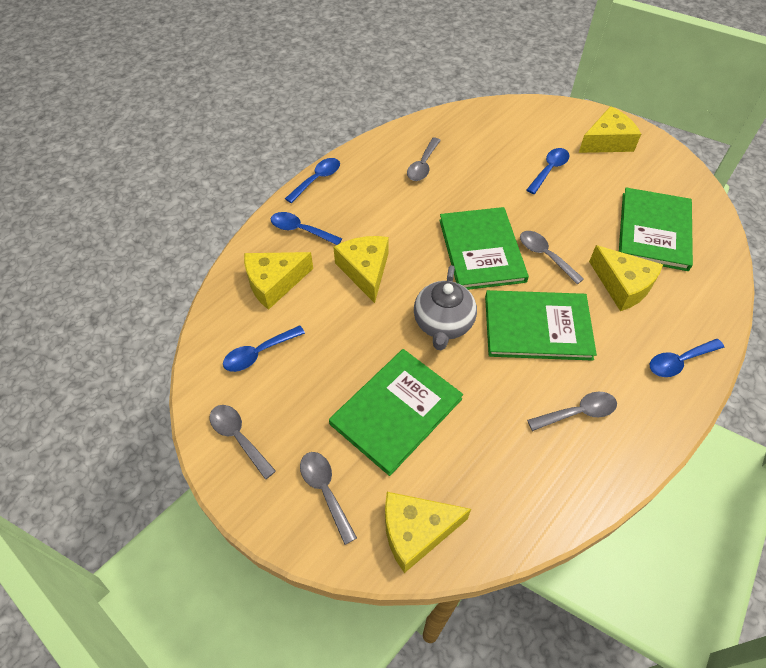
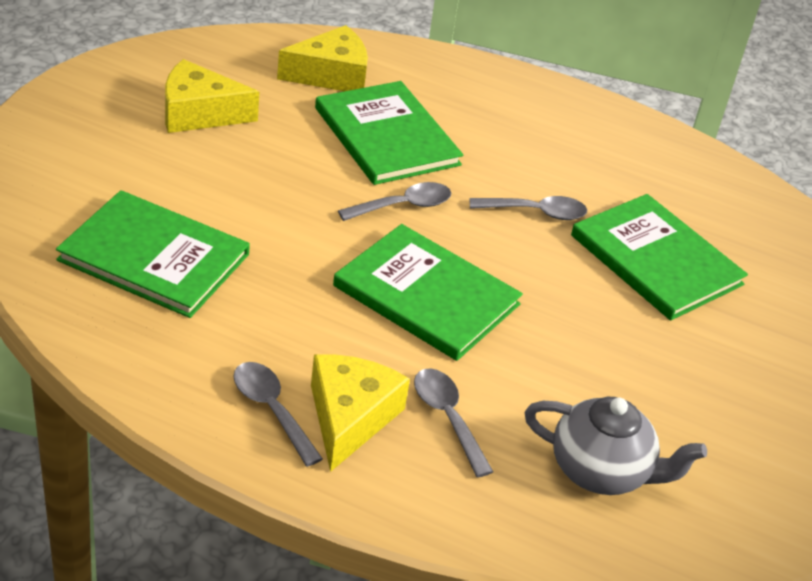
blue spoon: 5 -> 0
grey spoon: 5 -> 4
yellow cheese: 5 -> 3

